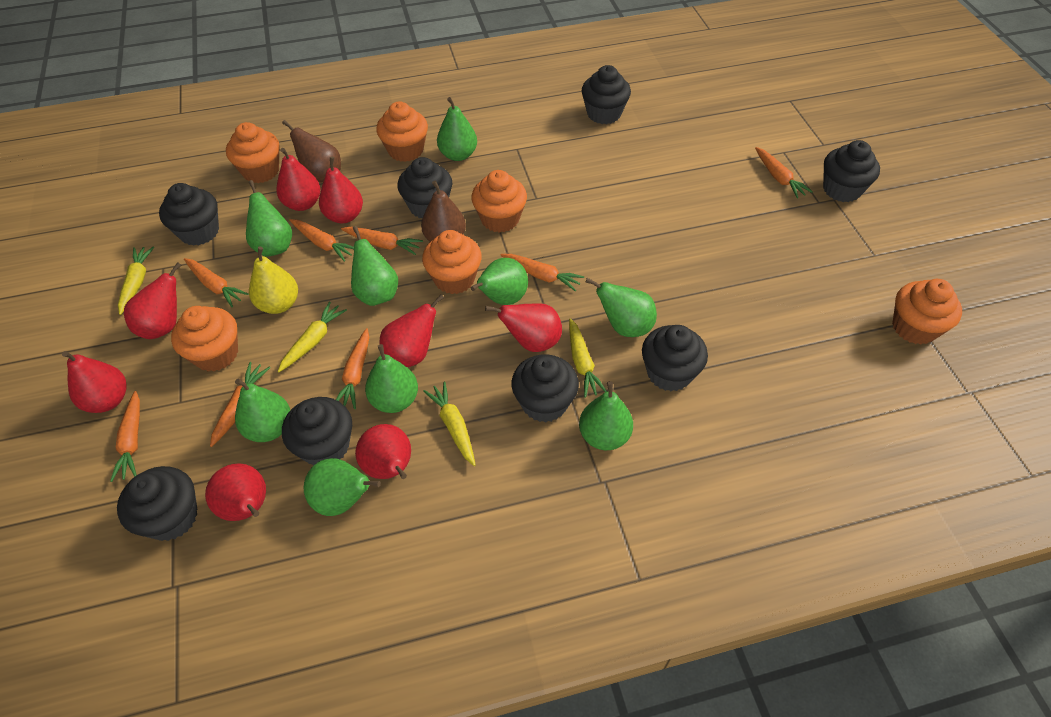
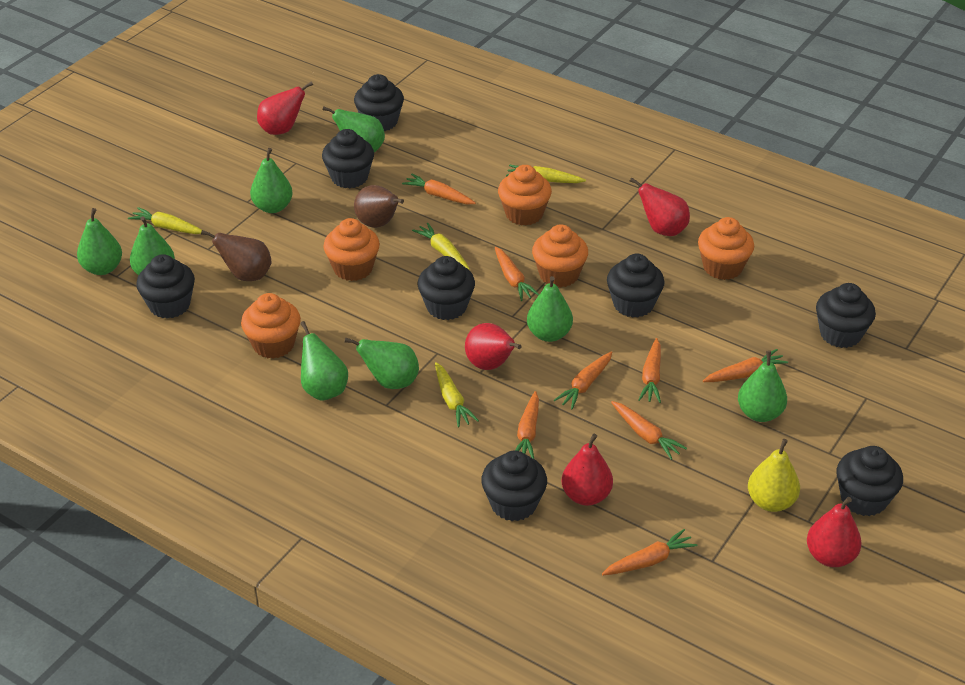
green pear: 9 -> 8
orange cupcake: 6 -> 5
red pear: 8 -> 5

